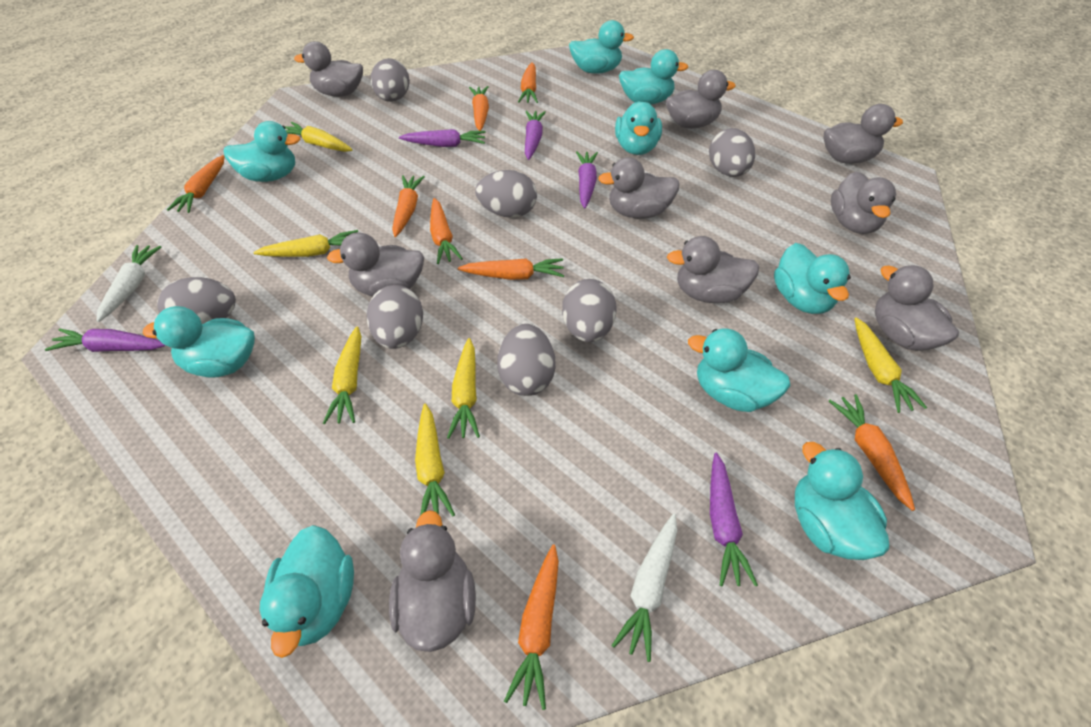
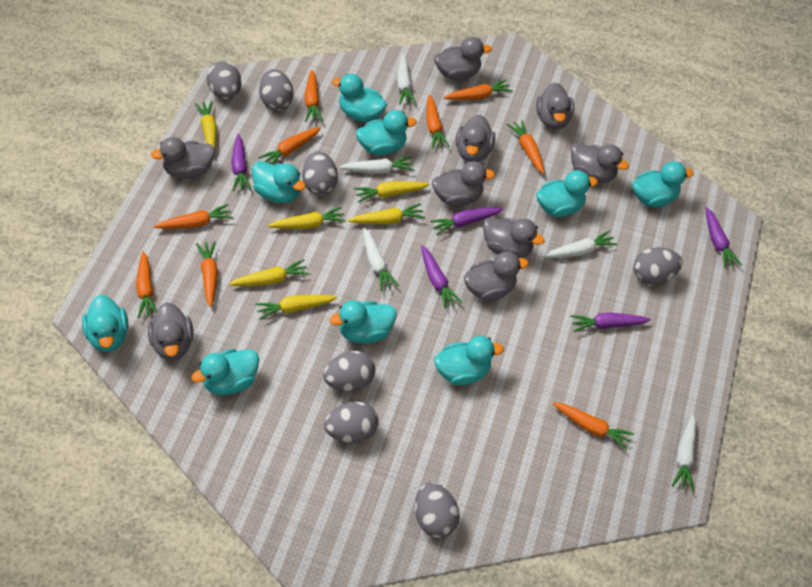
orange carrot: 8 -> 9
white carrot: 2 -> 5

